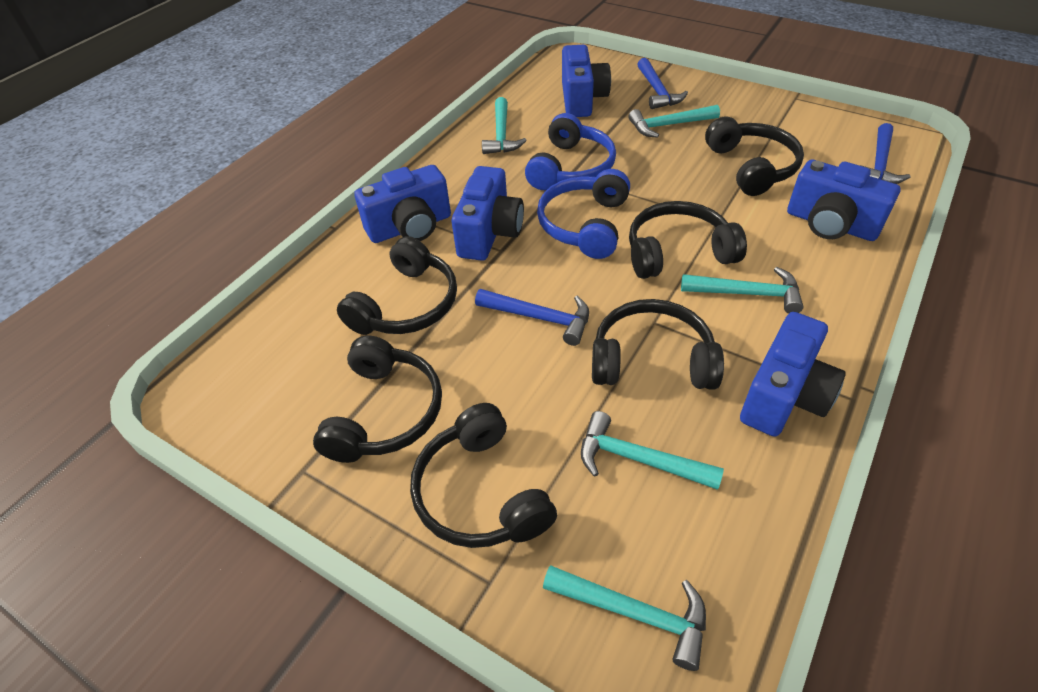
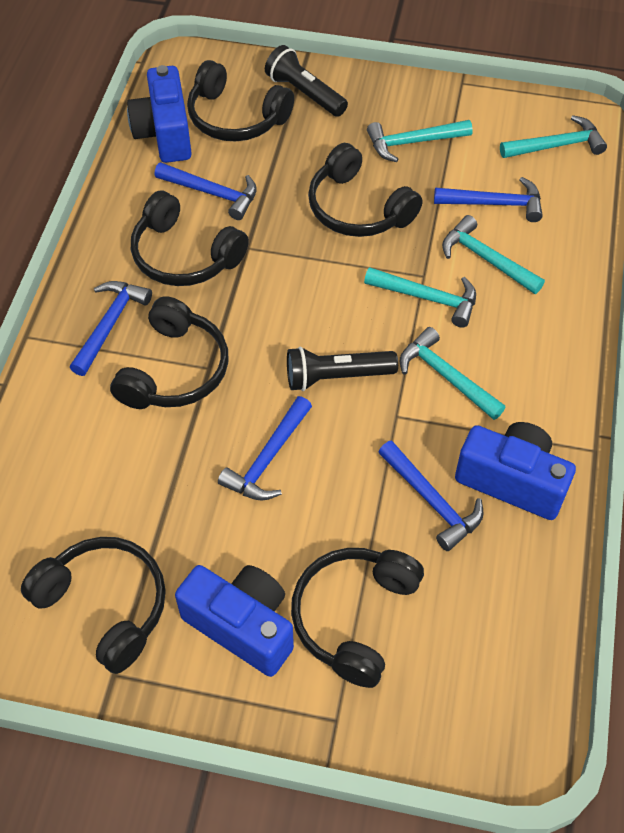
black flashlight: 0 -> 2
blue camera: 5 -> 3
blue hammer: 3 -> 5
blue headphones: 2 -> 0

